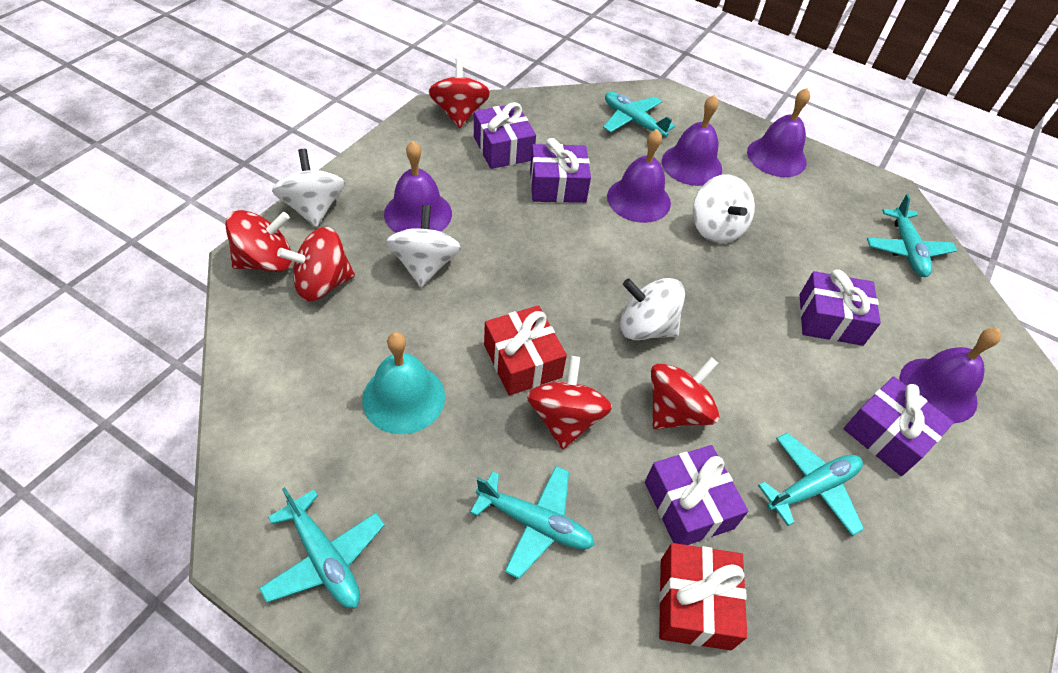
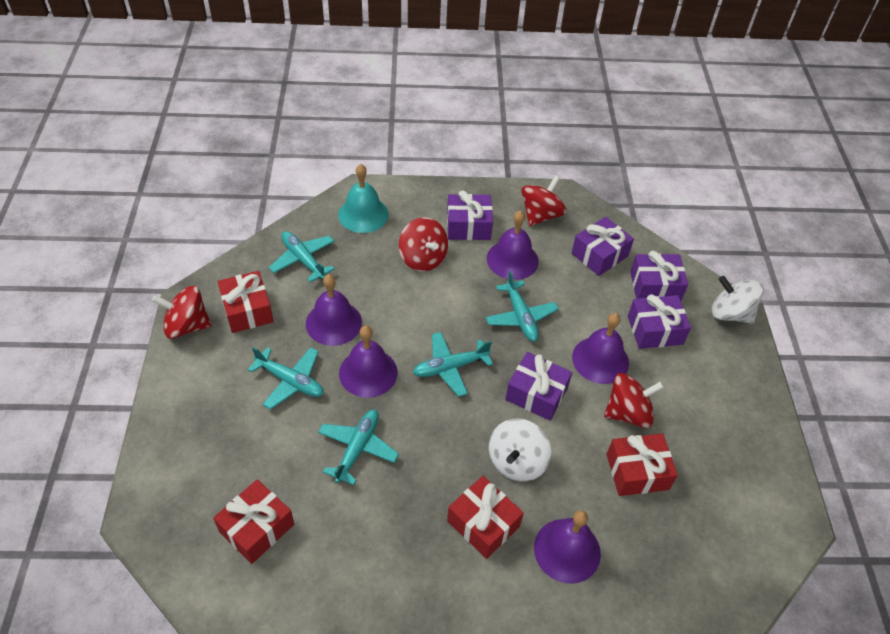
red gift: 2 -> 4
red spinning top: 5 -> 4
white spinning top: 4 -> 2

